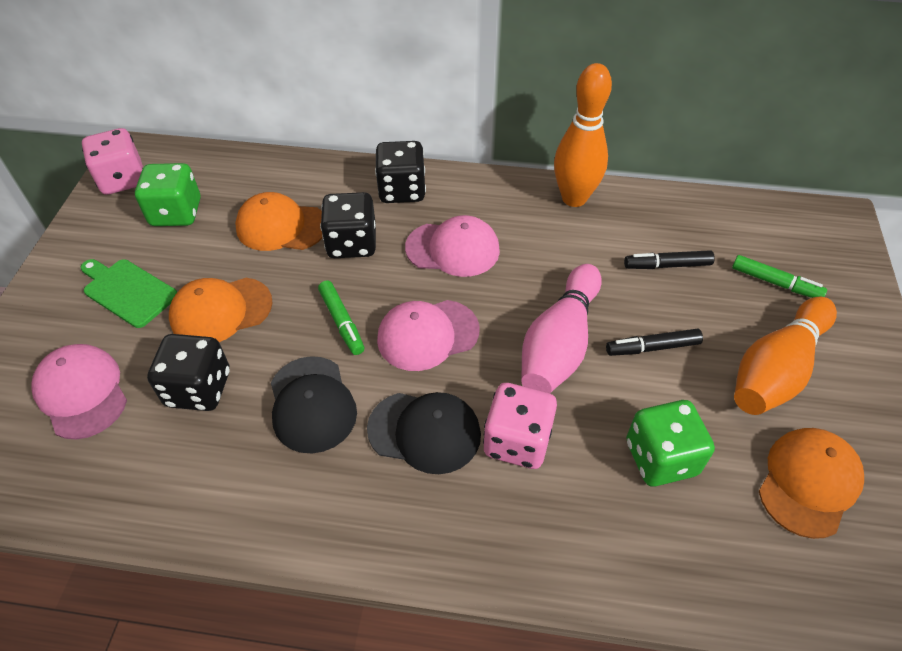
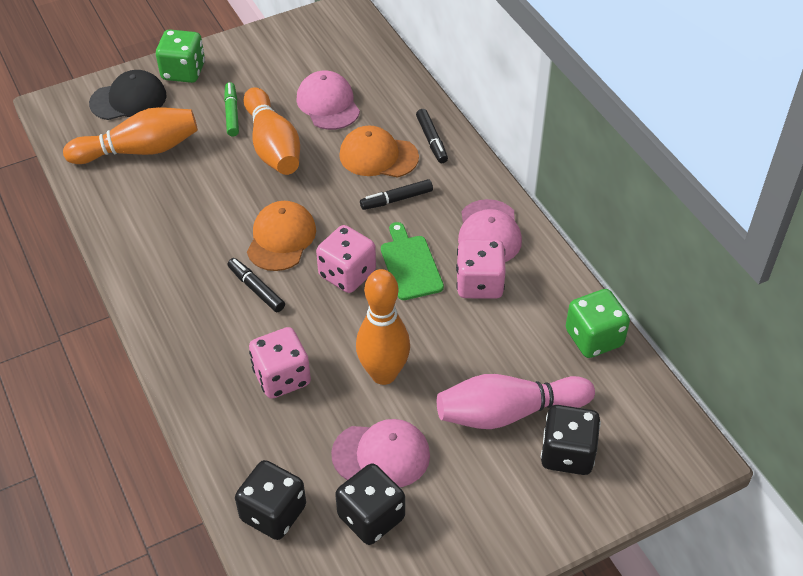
black cap: 2 -> 1
black marker: 2 -> 3
green marker: 2 -> 1
orange bowling pin: 2 -> 3
orange cap: 3 -> 2
pink dice: 2 -> 3

